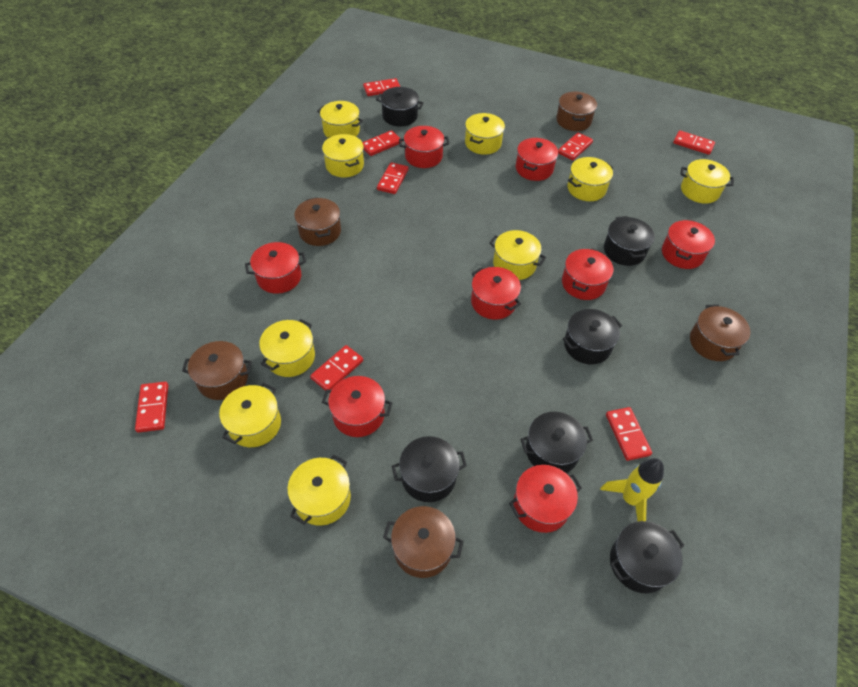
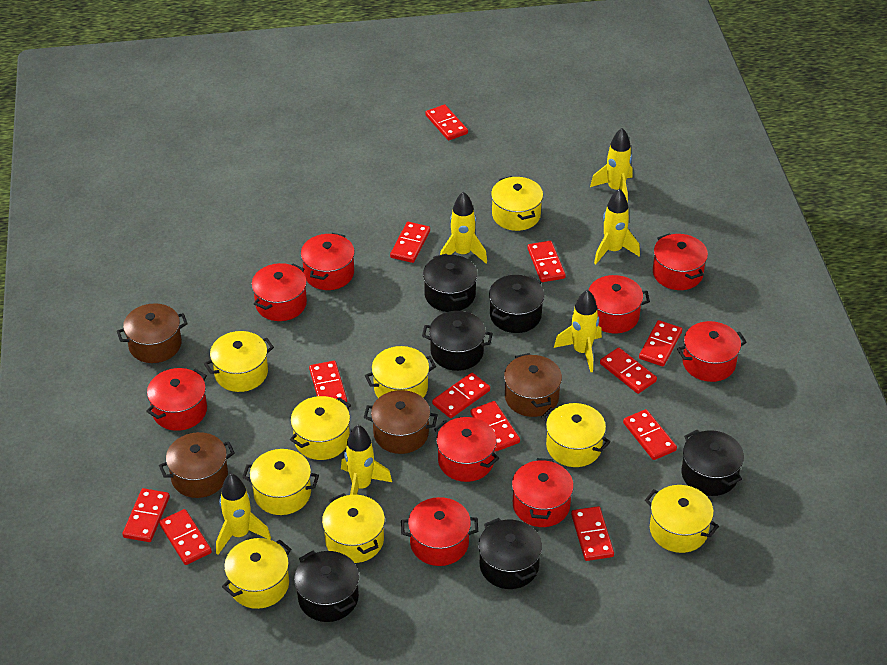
brown pot: 5 -> 4
red domino: 8 -> 12
red pot: 8 -> 9
yellow rocket: 1 -> 6

